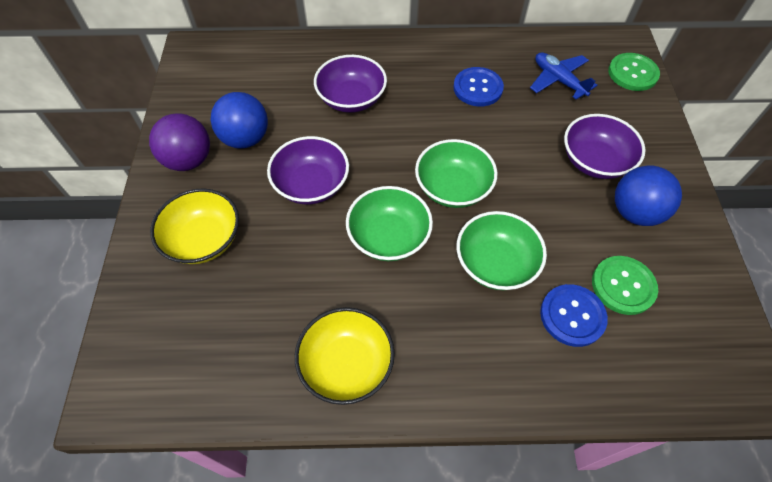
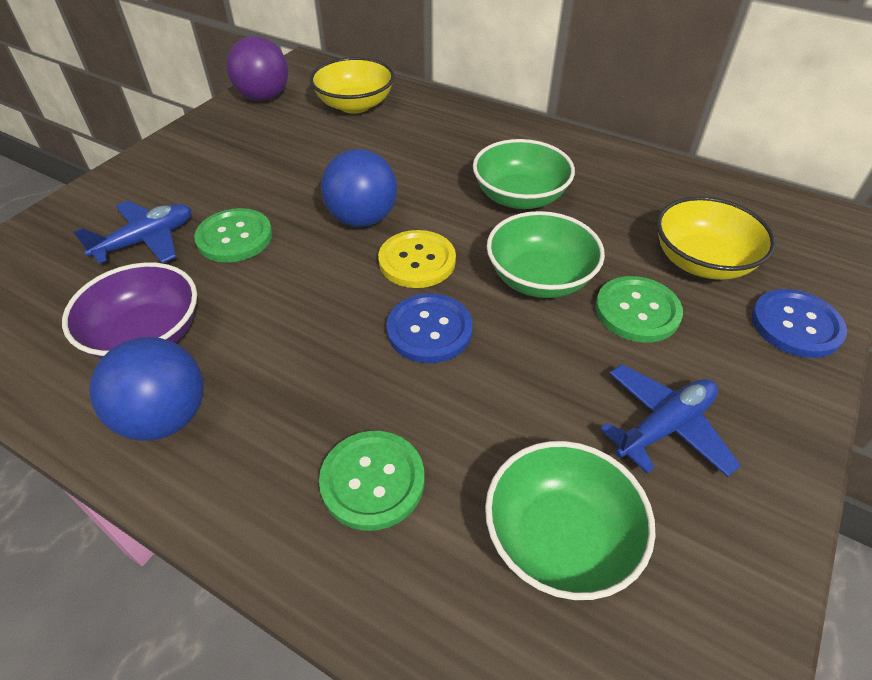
blue plane: 1 -> 2
green button: 2 -> 3
purple bowl: 3 -> 1
yellow button: 0 -> 1

